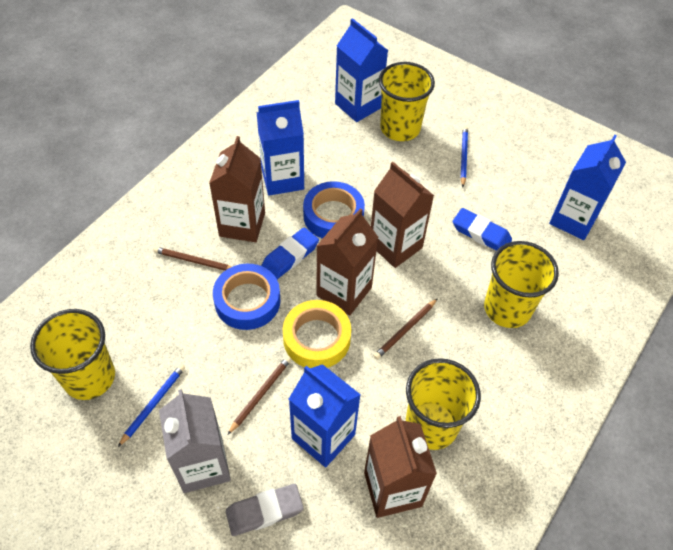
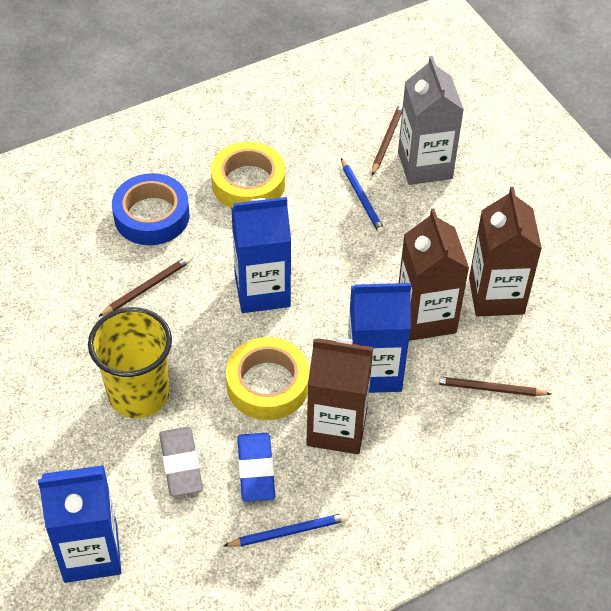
blue carton: 4 -> 3
blue eraser: 2 -> 1
blue tape: 2 -> 1
brown carton: 4 -> 3
yellow cup: 4 -> 1
yellow tape: 1 -> 2

